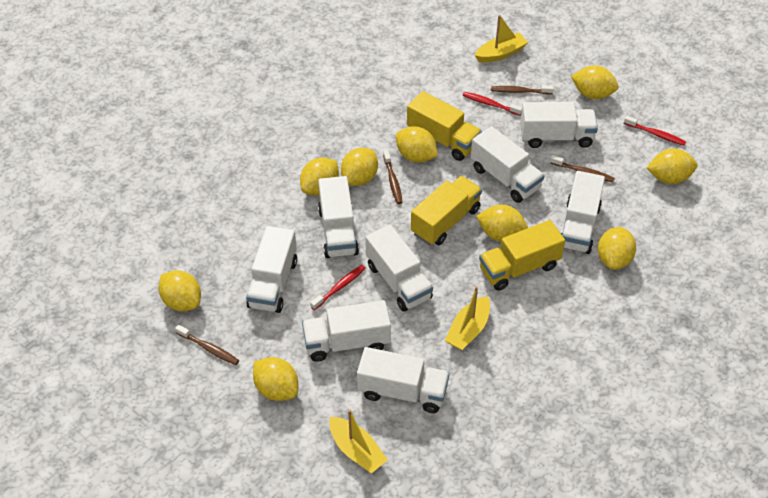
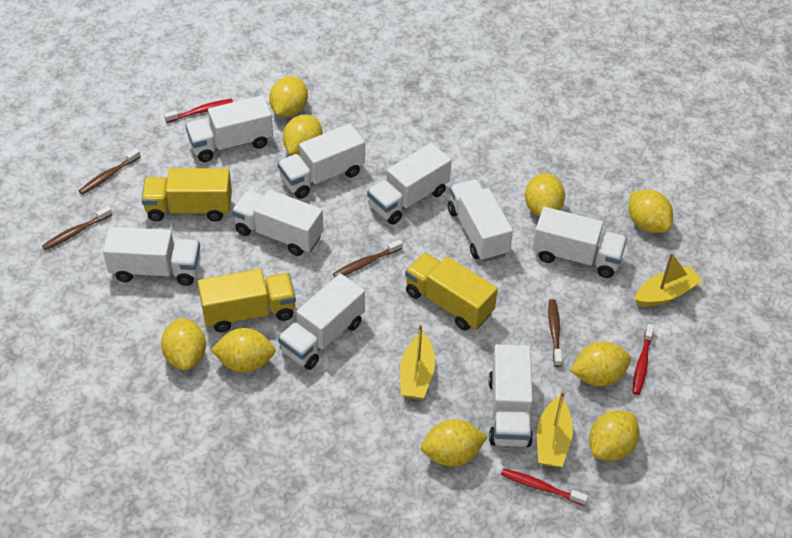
white truck: 8 -> 9

